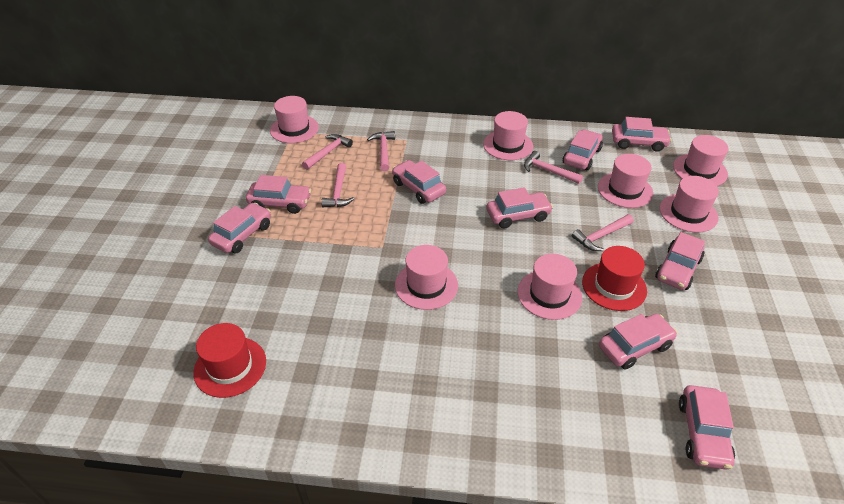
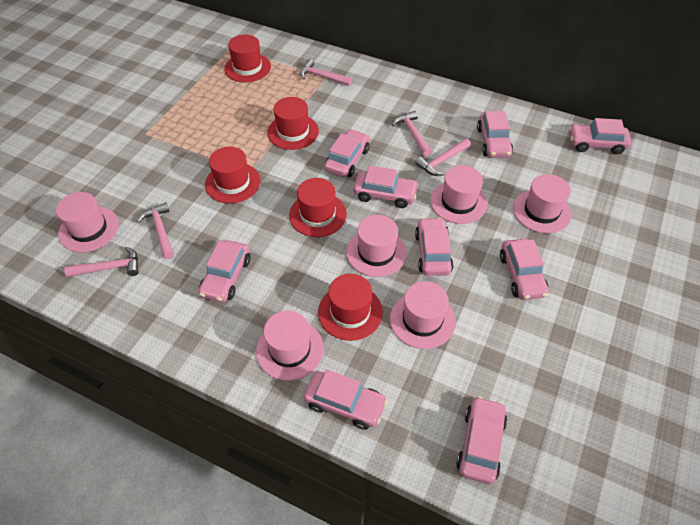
pink hat: 7 -> 6
red hat: 2 -> 5

